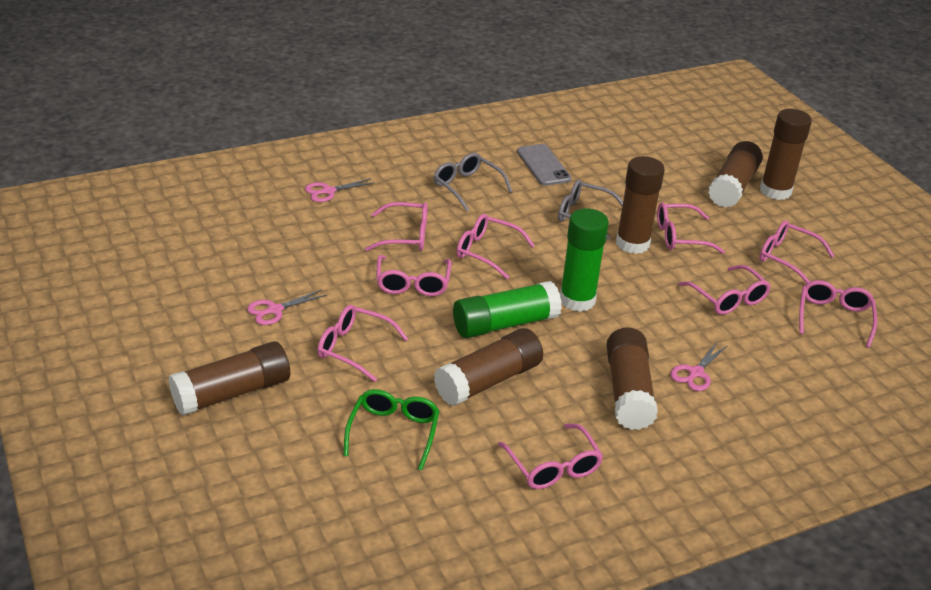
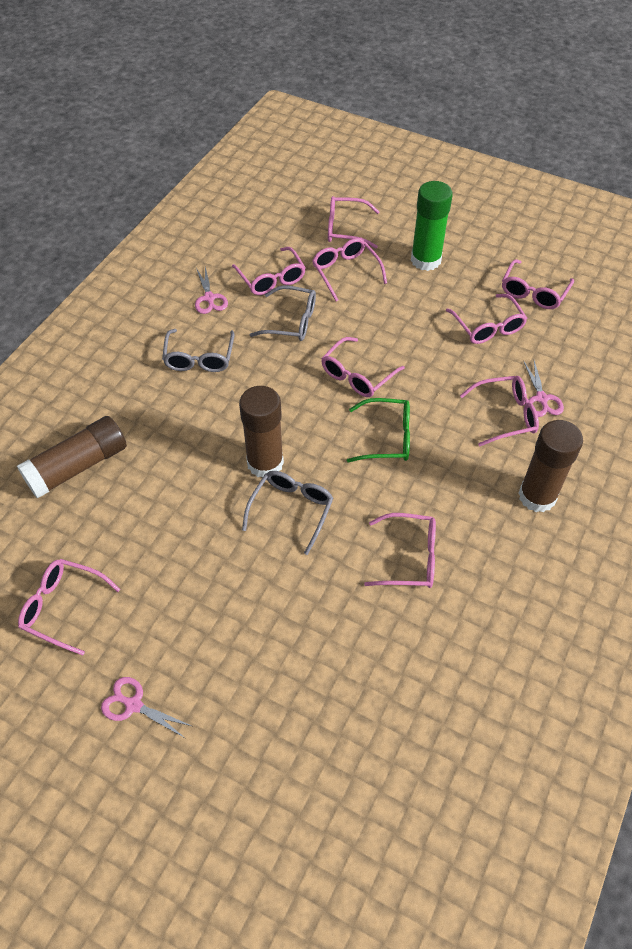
brown glue stick: 6 -> 3
green glue stick: 2 -> 1
grey glasses: 2 -> 3
grey phone: 1 -> 0

